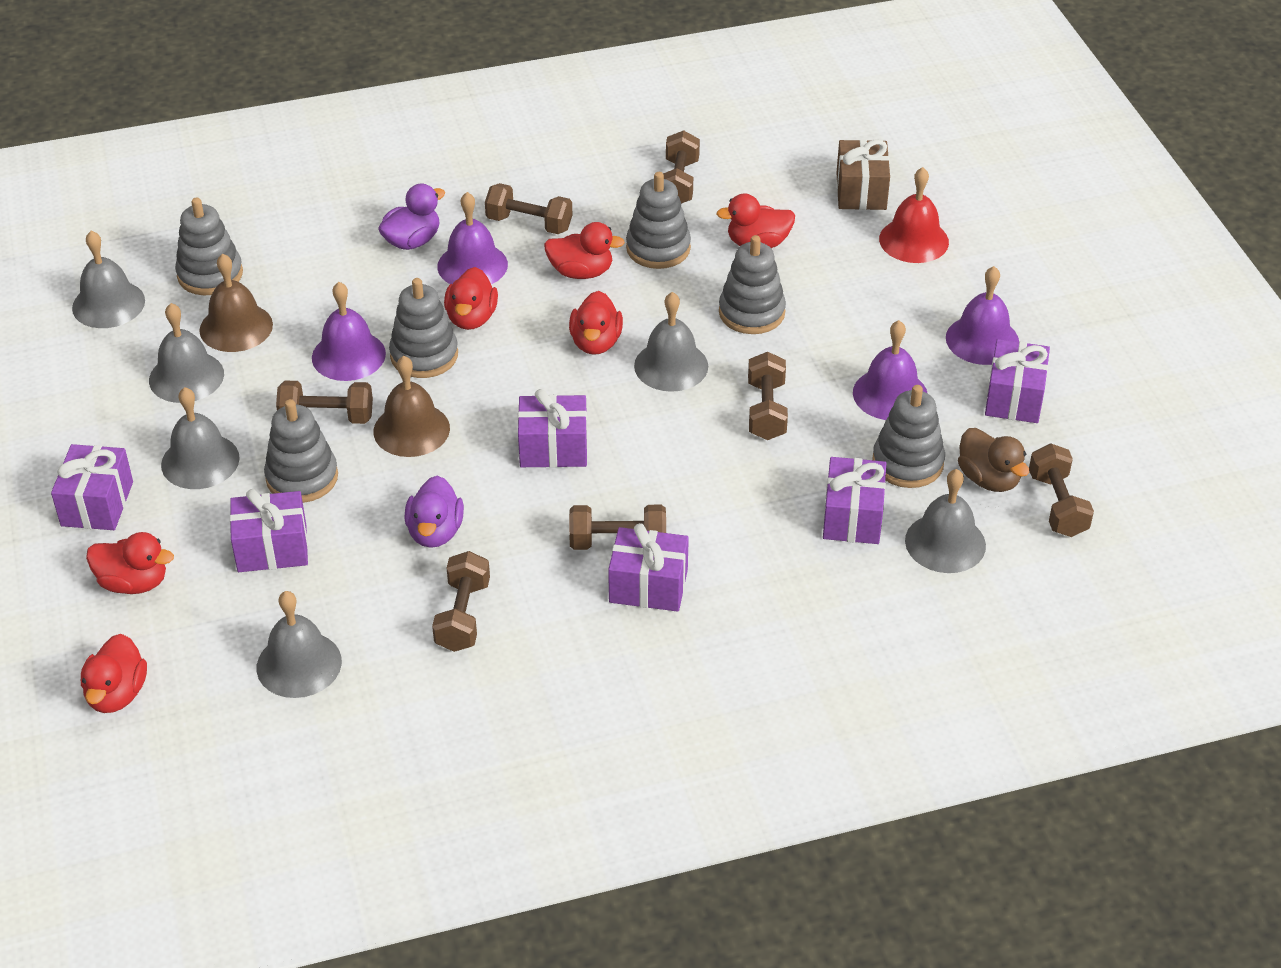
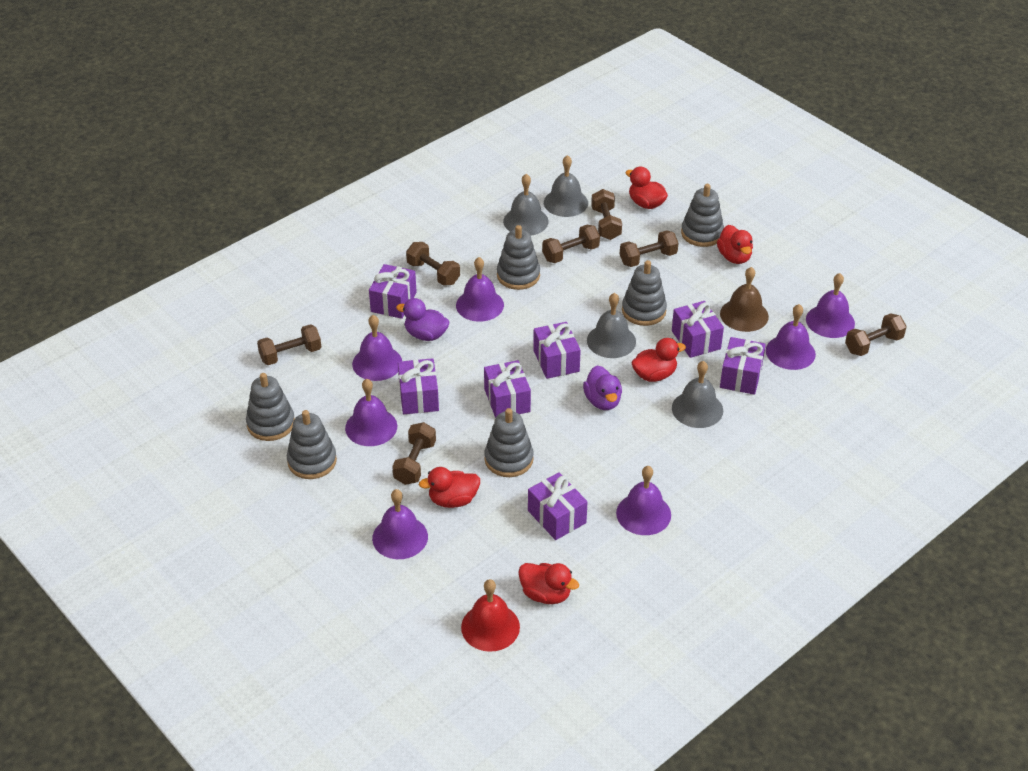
brown bell: 2 -> 1
brown duck: 1 -> 0
brown gift: 1 -> 0
grey bell: 6 -> 4
purple bell: 4 -> 7
purple gift: 6 -> 7
red duck: 6 -> 5

